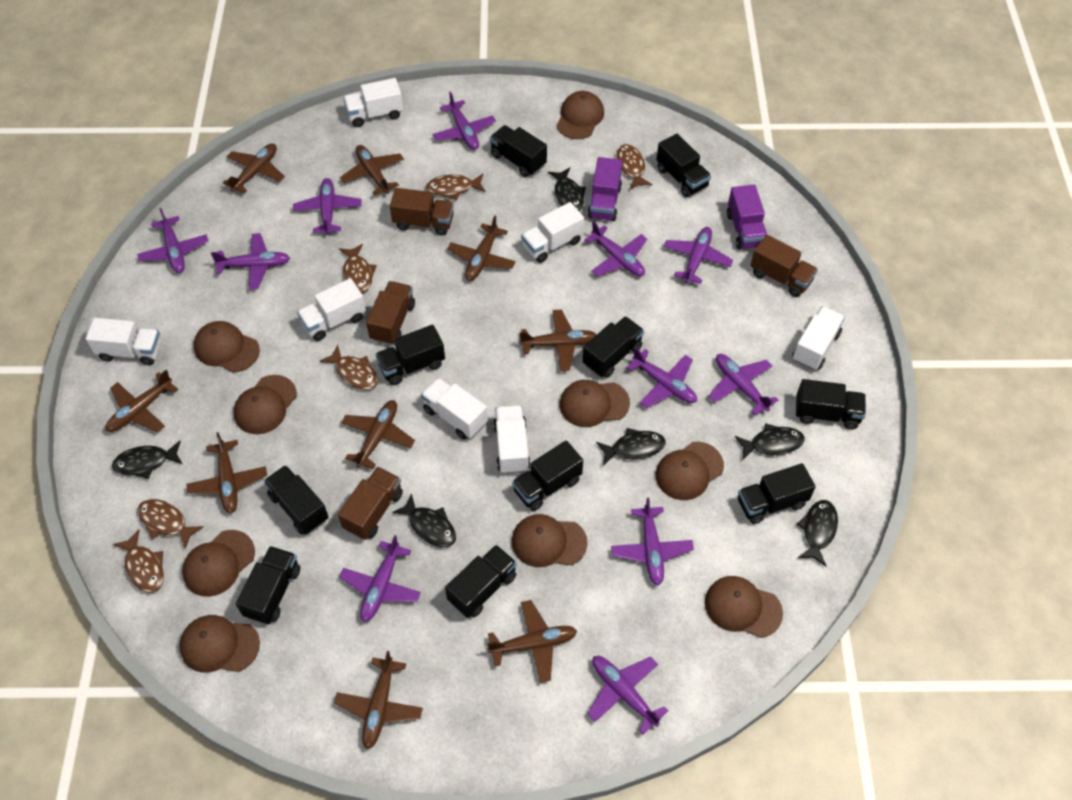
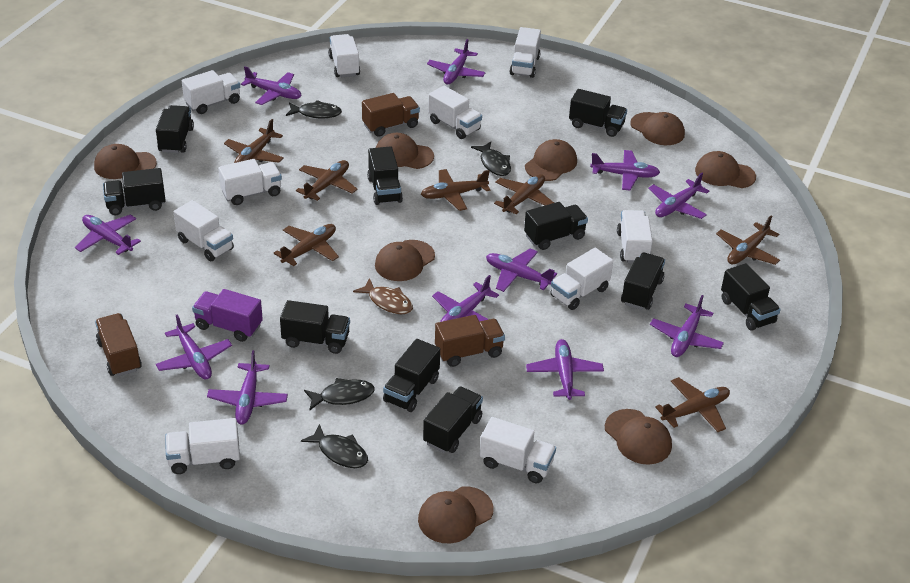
black fish: 6 -> 4
brown cap: 9 -> 8
brown fish: 6 -> 1
brown plane: 9 -> 7
brown truck: 4 -> 3
purple truck: 2 -> 1
white truck: 7 -> 10

